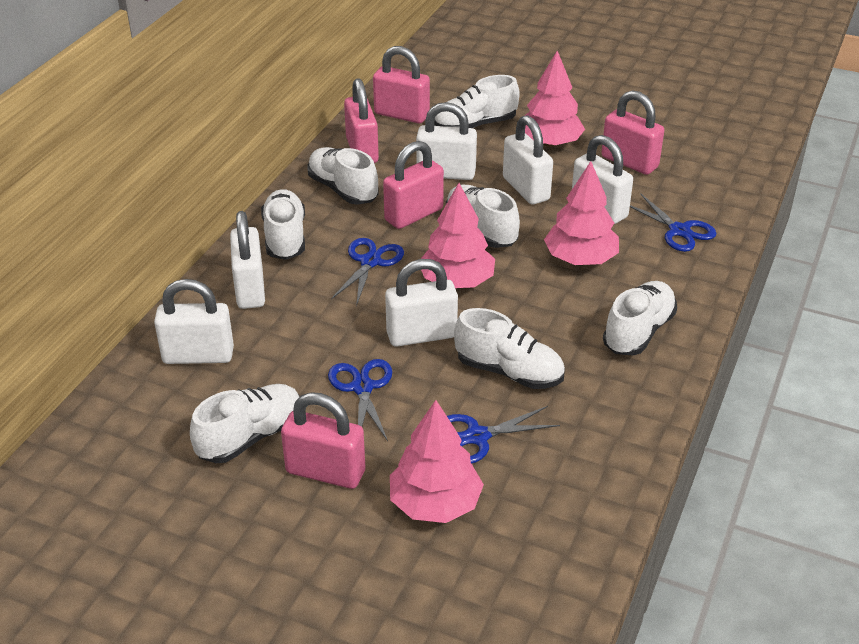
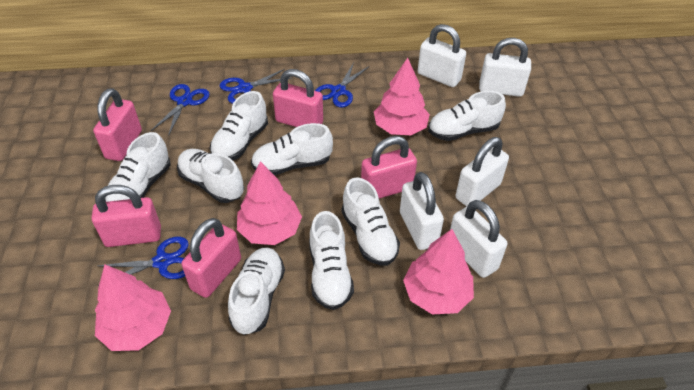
white padlock: 6 -> 5
white shoe: 7 -> 8

